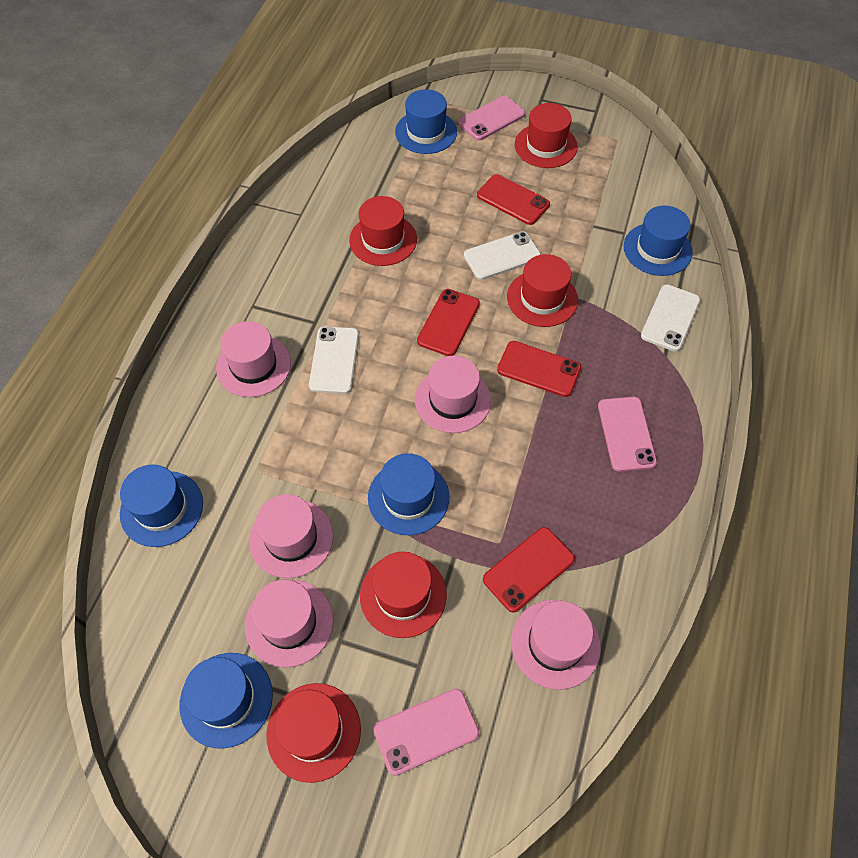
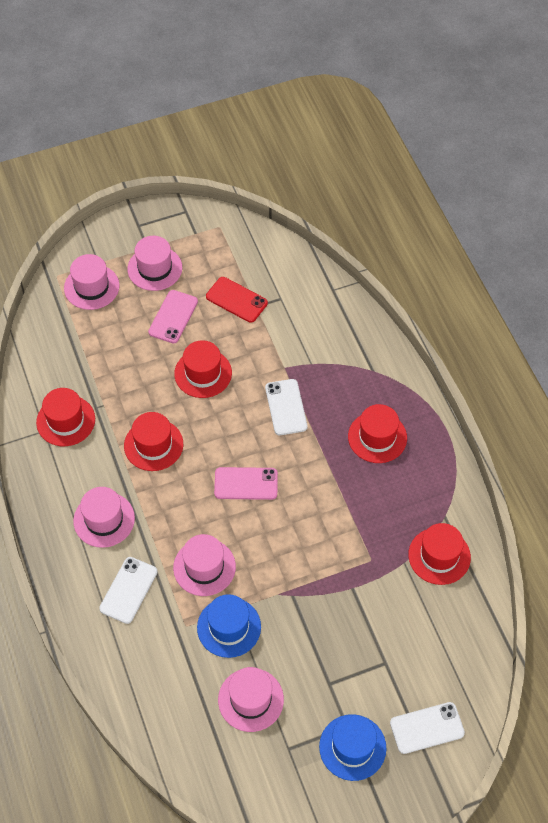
blue hat: 5 -> 2
pink phone: 3 -> 2
red phone: 4 -> 1

